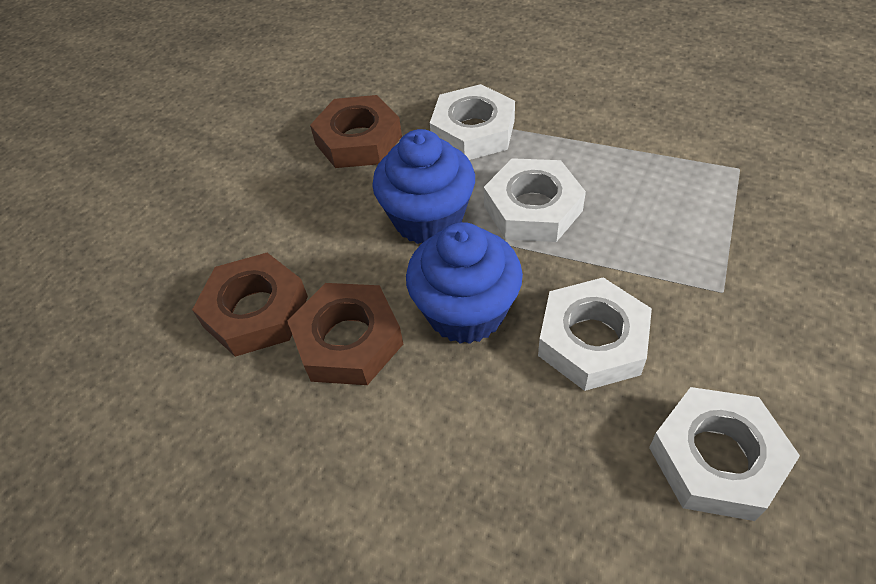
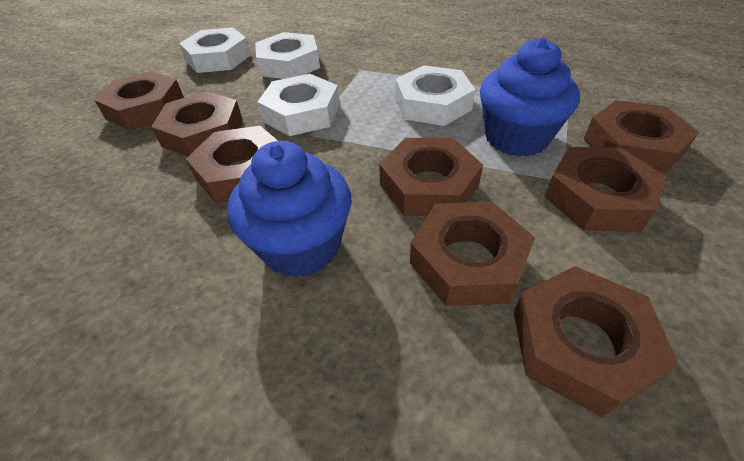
brown nut: 3 -> 8

